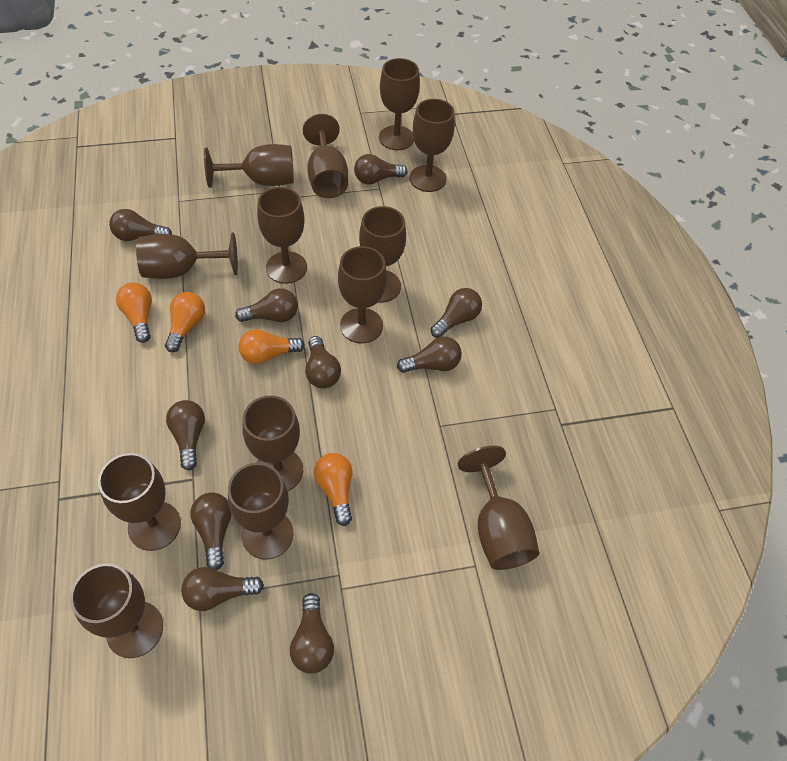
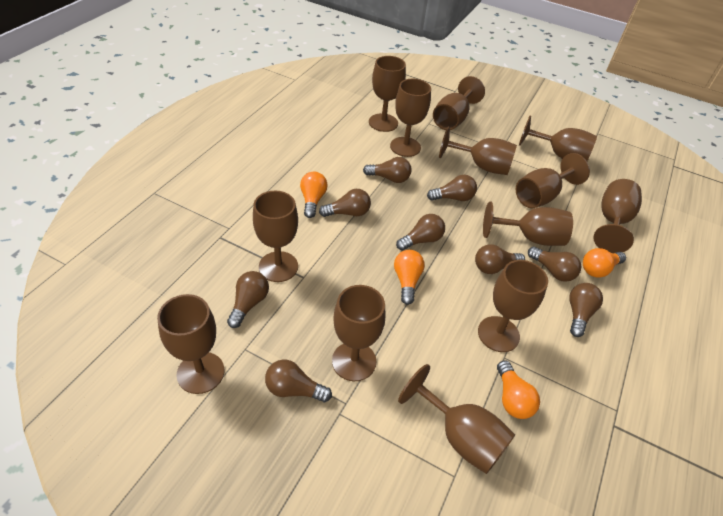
brown light bulb: 10 -> 9

